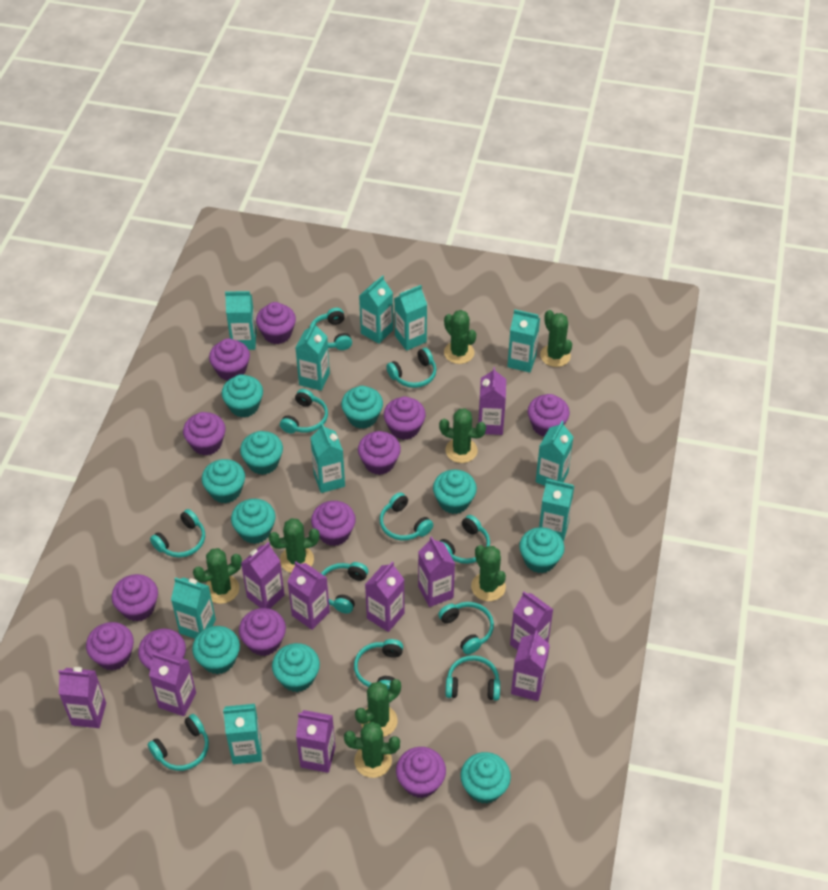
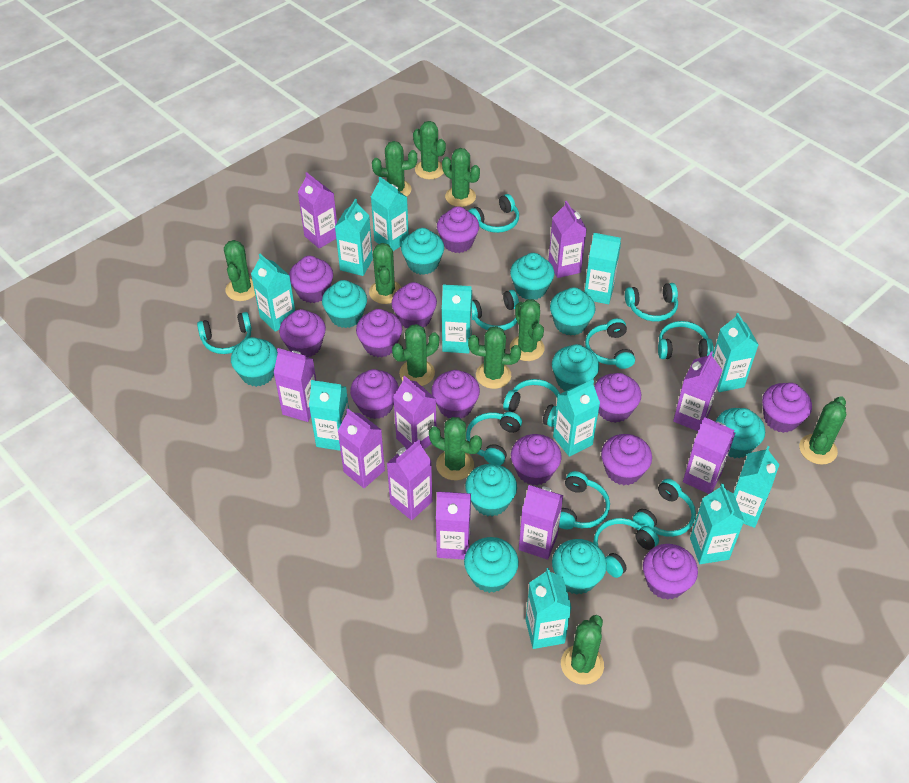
green cactus: 8 -> 11
turquoise carton: 10 -> 11

